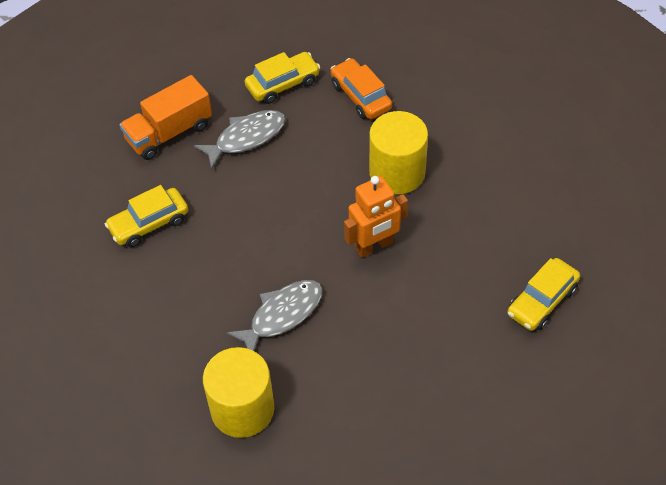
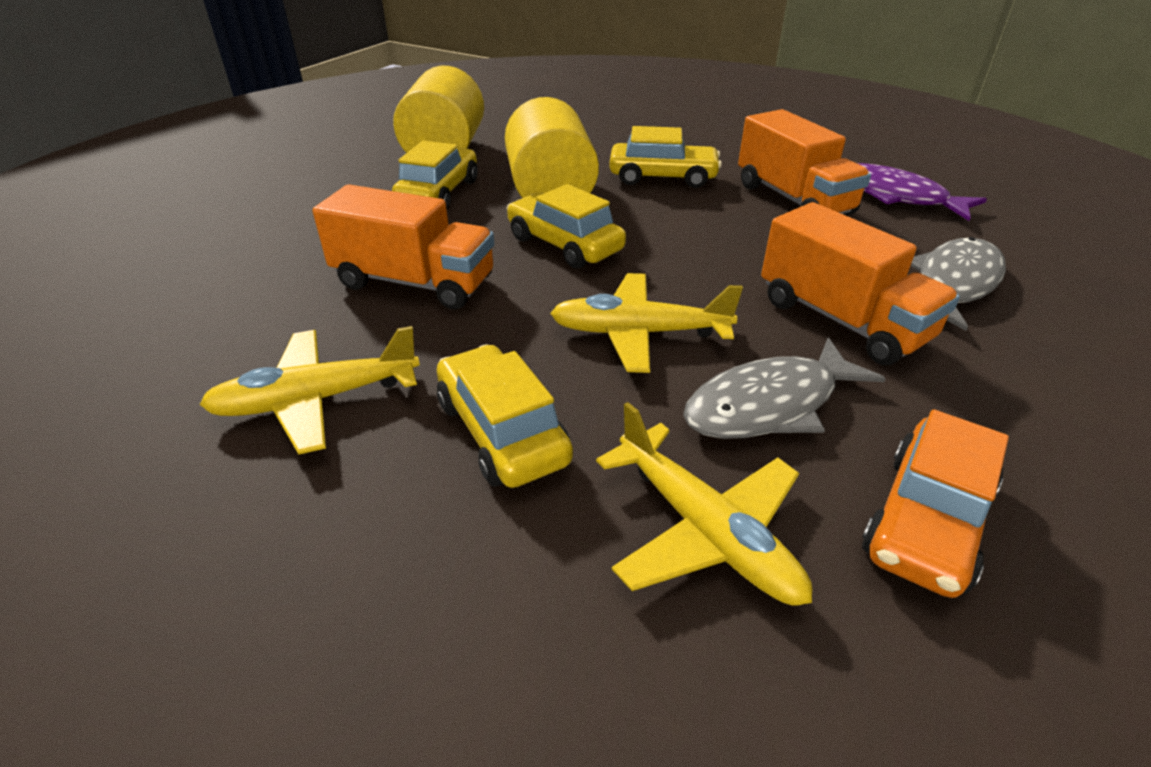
orange robot: 1 -> 0
orange truck: 1 -> 3
purple fish: 0 -> 1
yellow car: 3 -> 4
yellow plane: 0 -> 3

